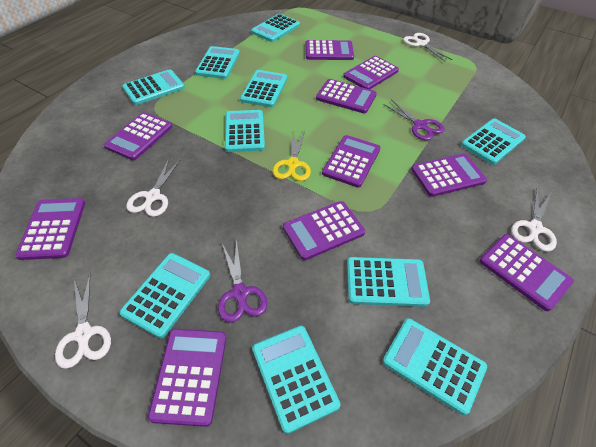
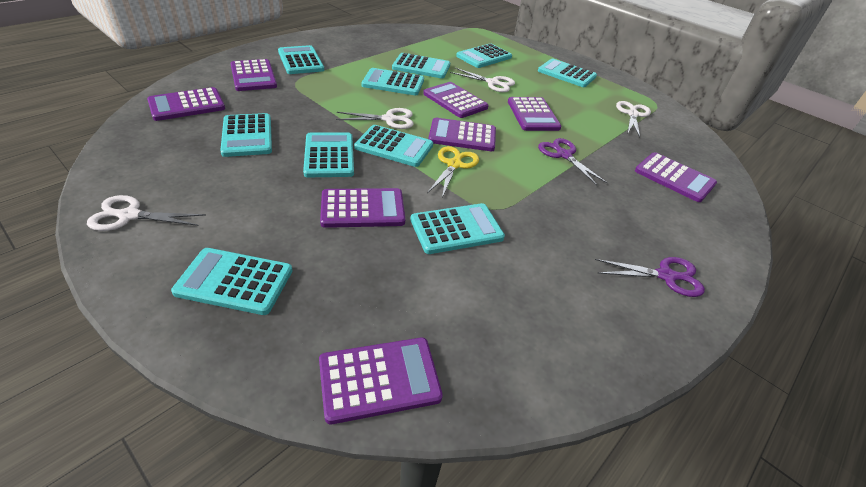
purple calculator: 10 -> 8

